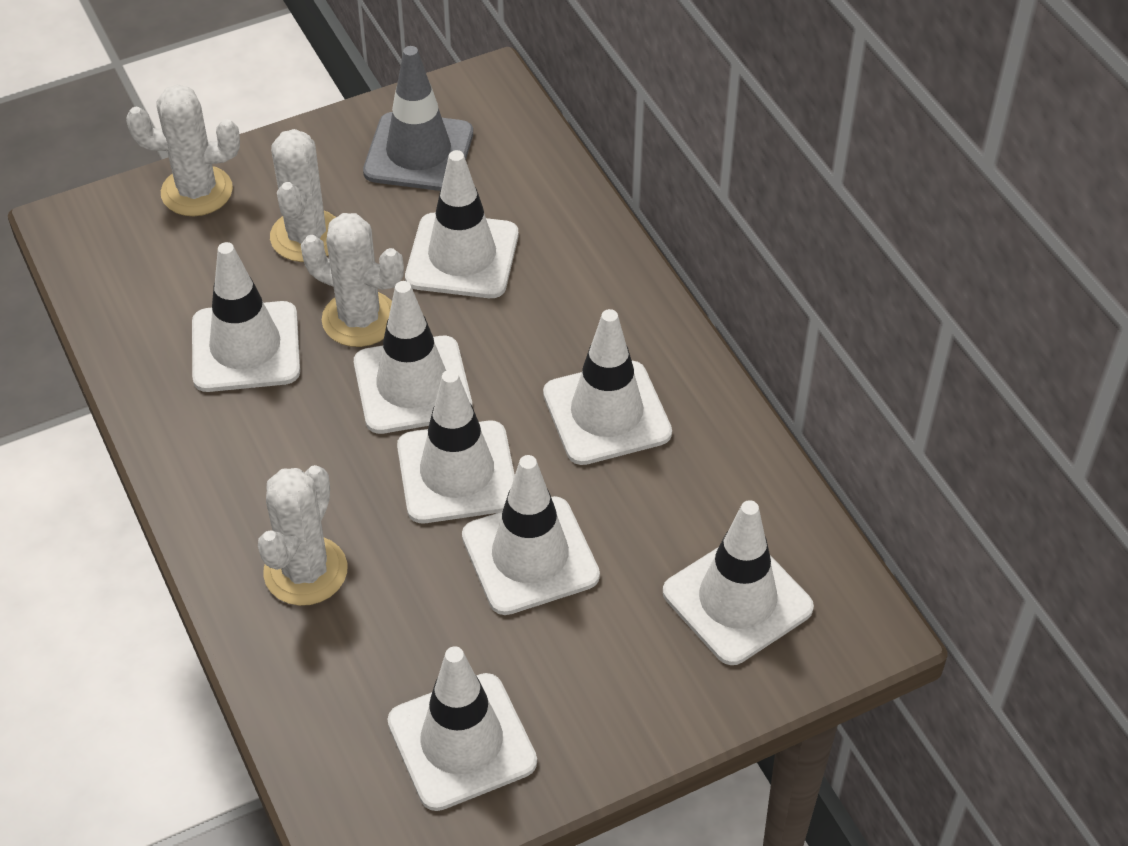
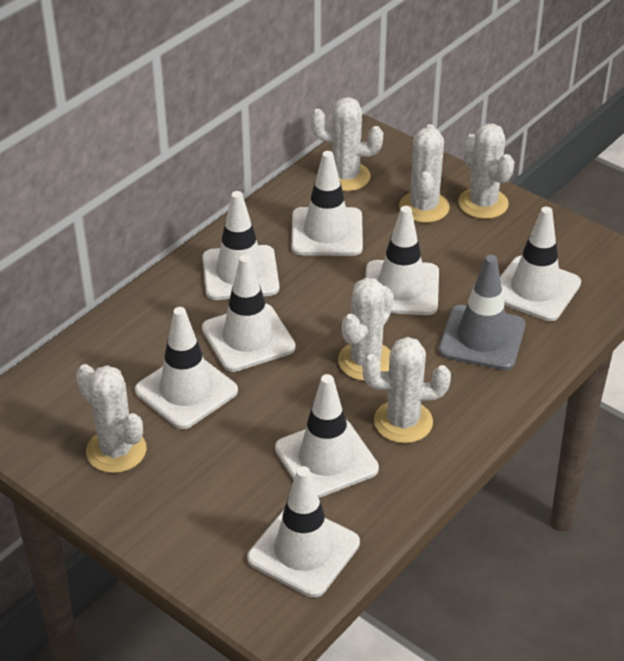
white cactus: 4 -> 6

